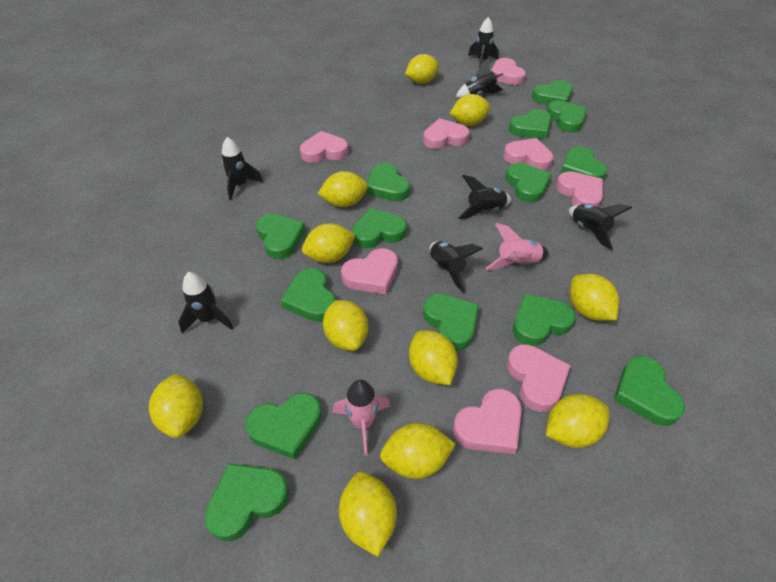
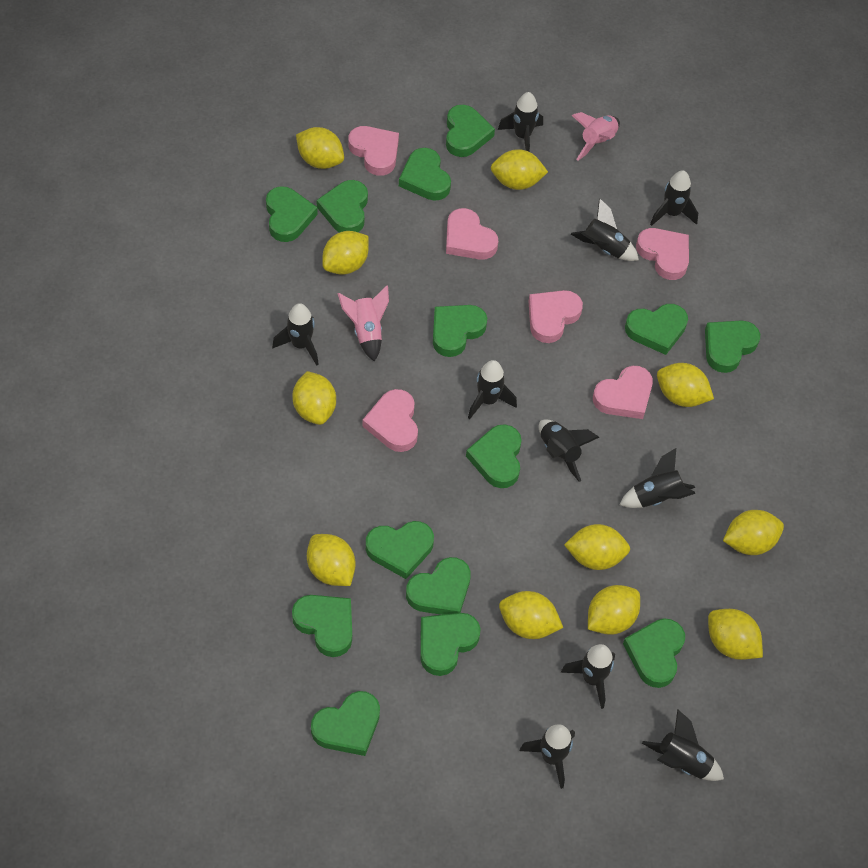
black rocket: 7 -> 10
pink heart: 8 -> 6

